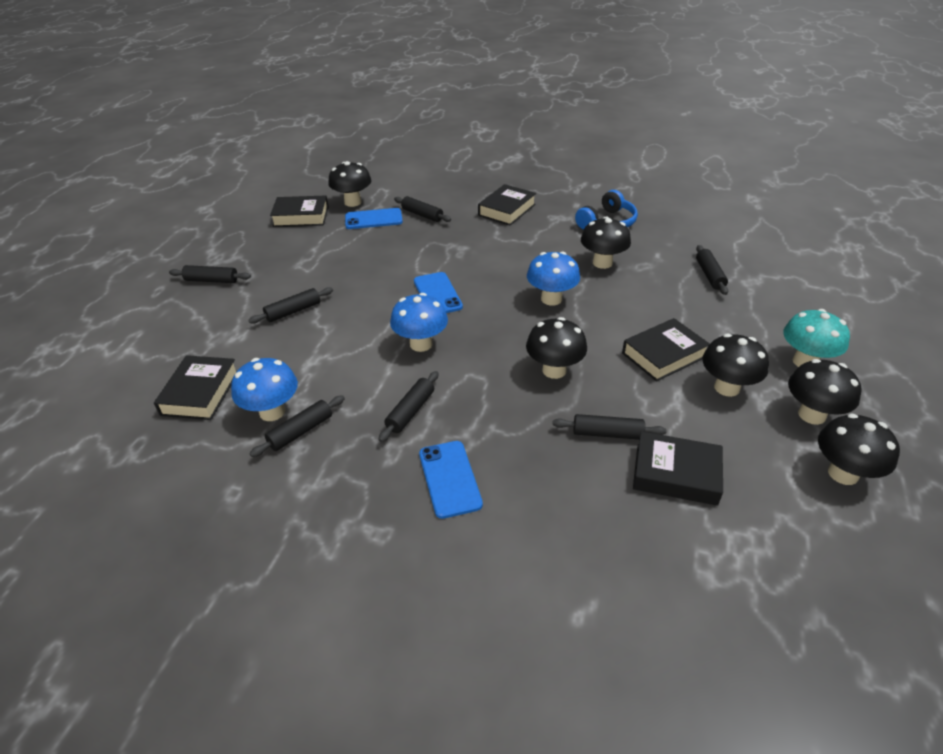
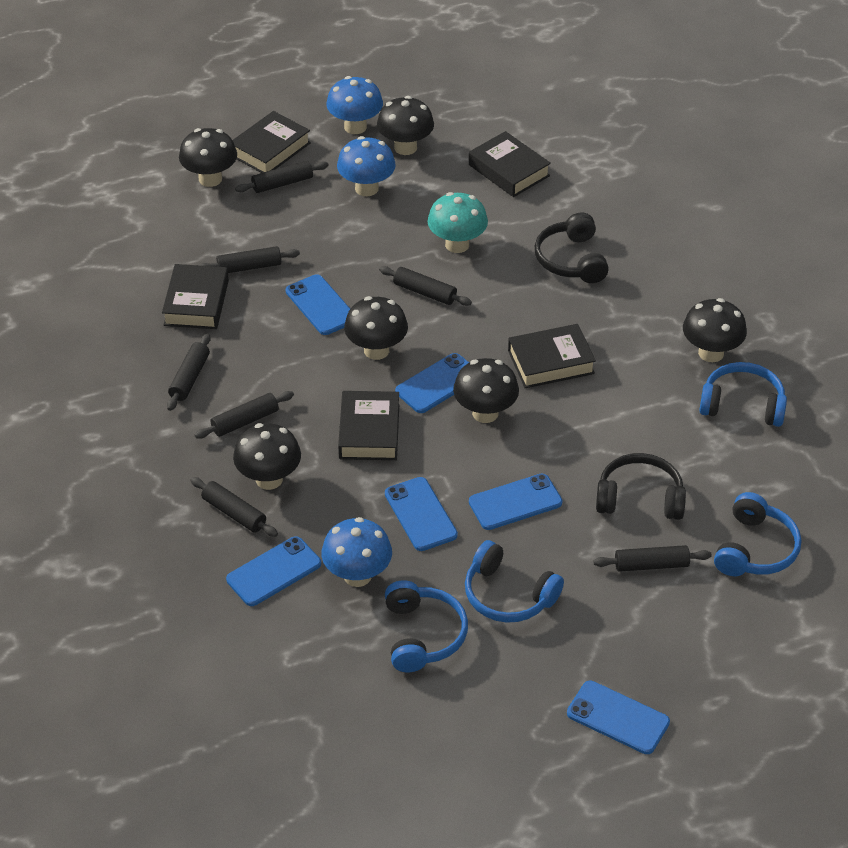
black headphones: 0 -> 2
blue headphones: 1 -> 4
blue phone: 3 -> 6

